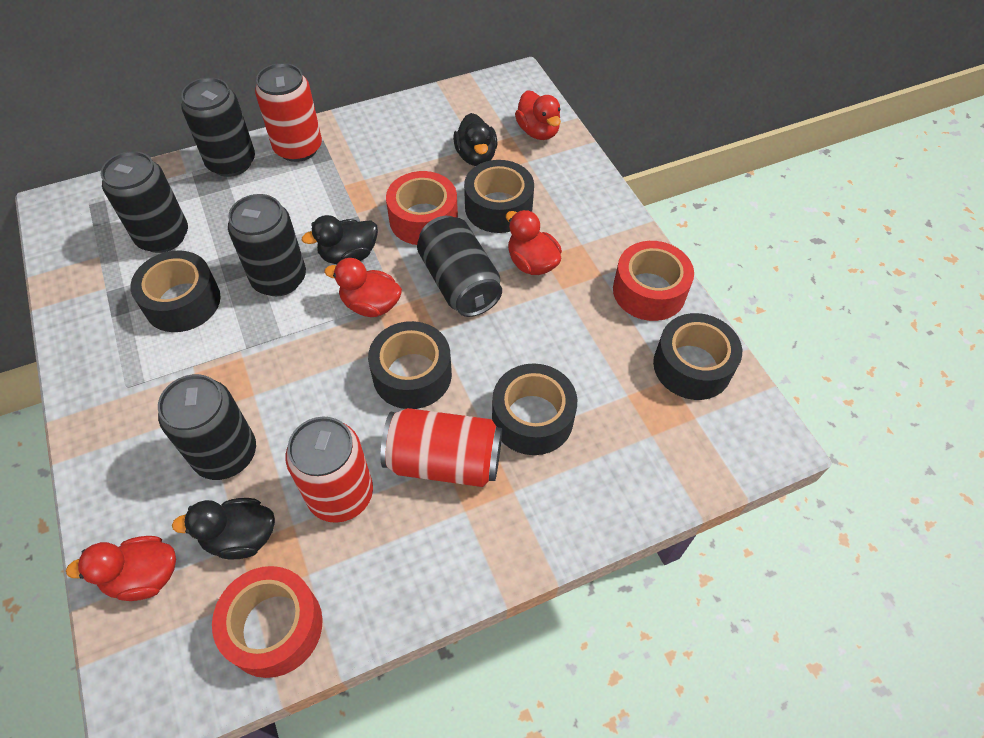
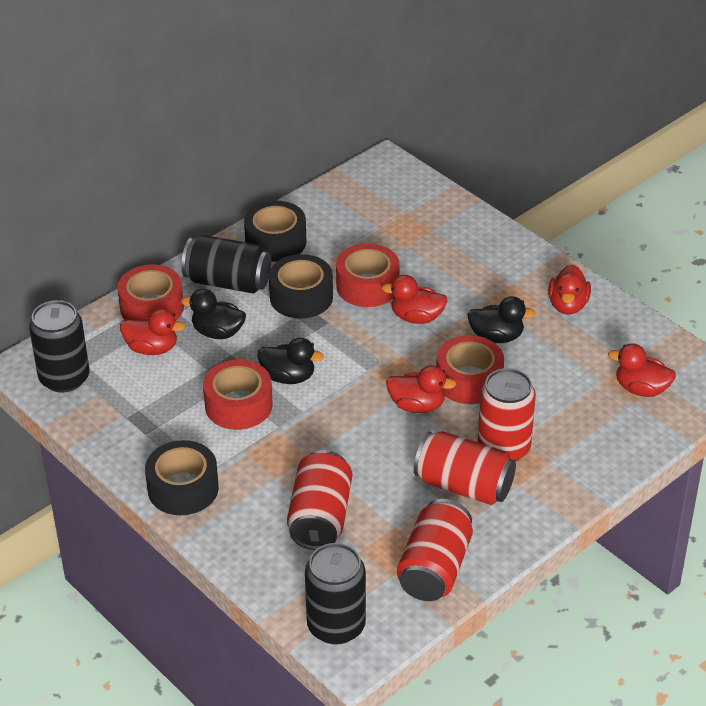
black can: 5 -> 3
black tape: 5 -> 3
red can: 3 -> 4
red duck: 4 -> 5
red tape: 3 -> 4

